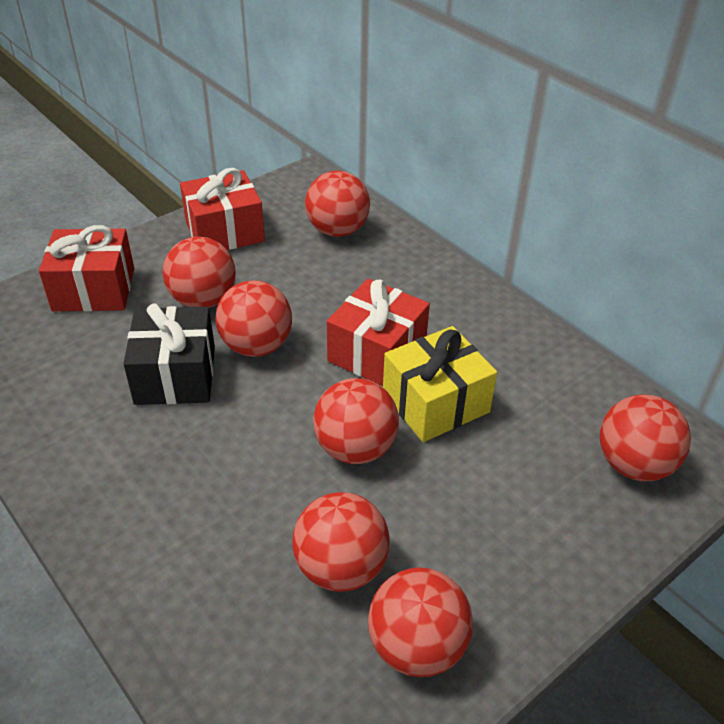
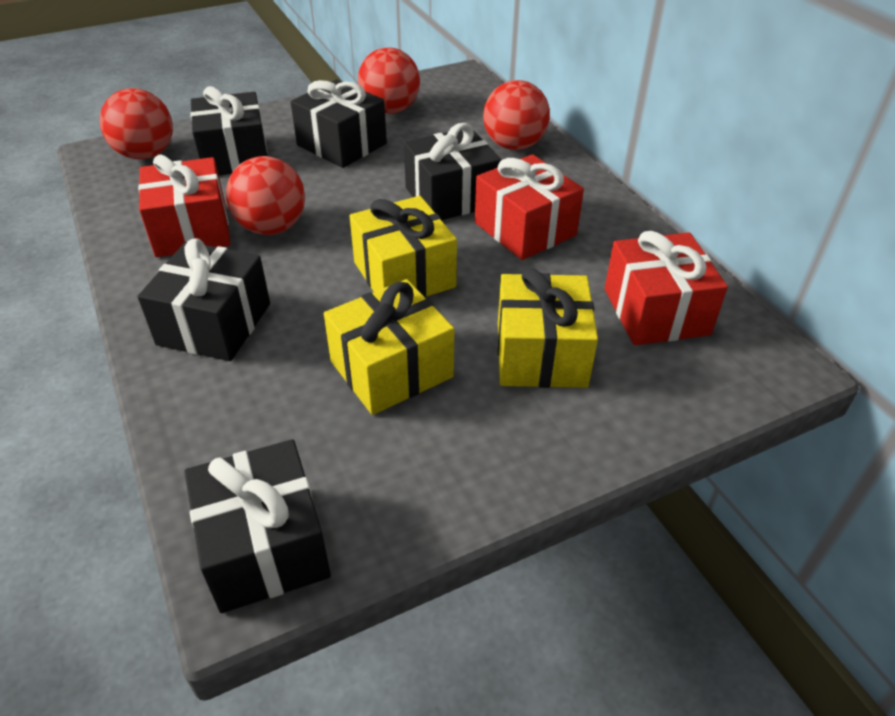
black gift: 1 -> 5
red ball: 7 -> 4
yellow gift: 1 -> 3

